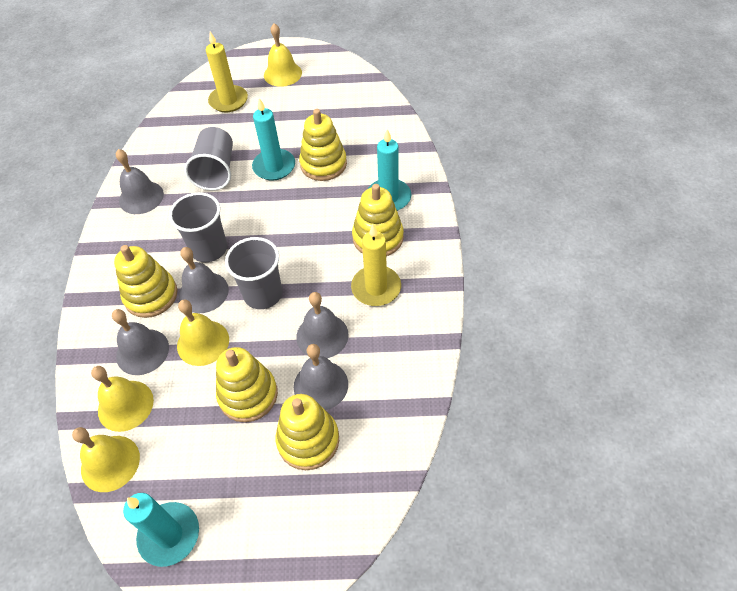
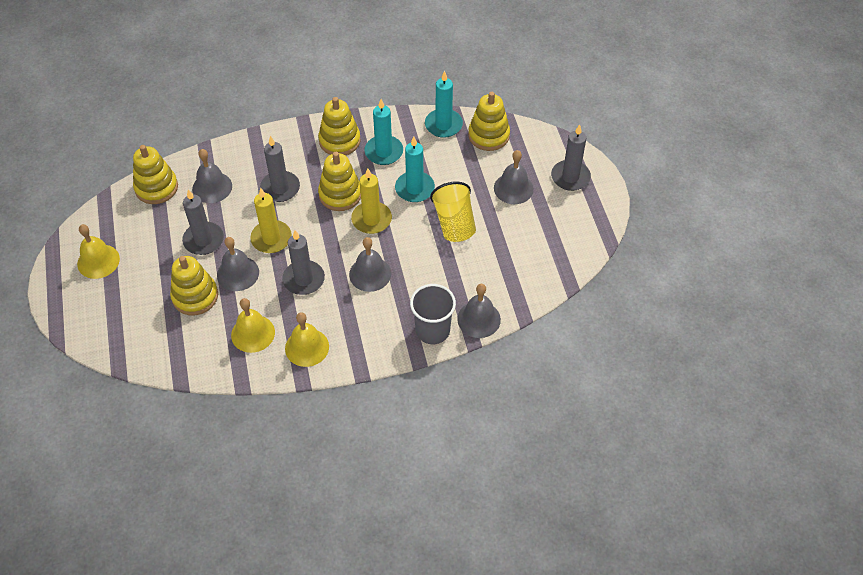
grey candle: 0 -> 4
grey cup: 3 -> 1
yellow bell: 4 -> 3
yellow cup: 0 -> 1

